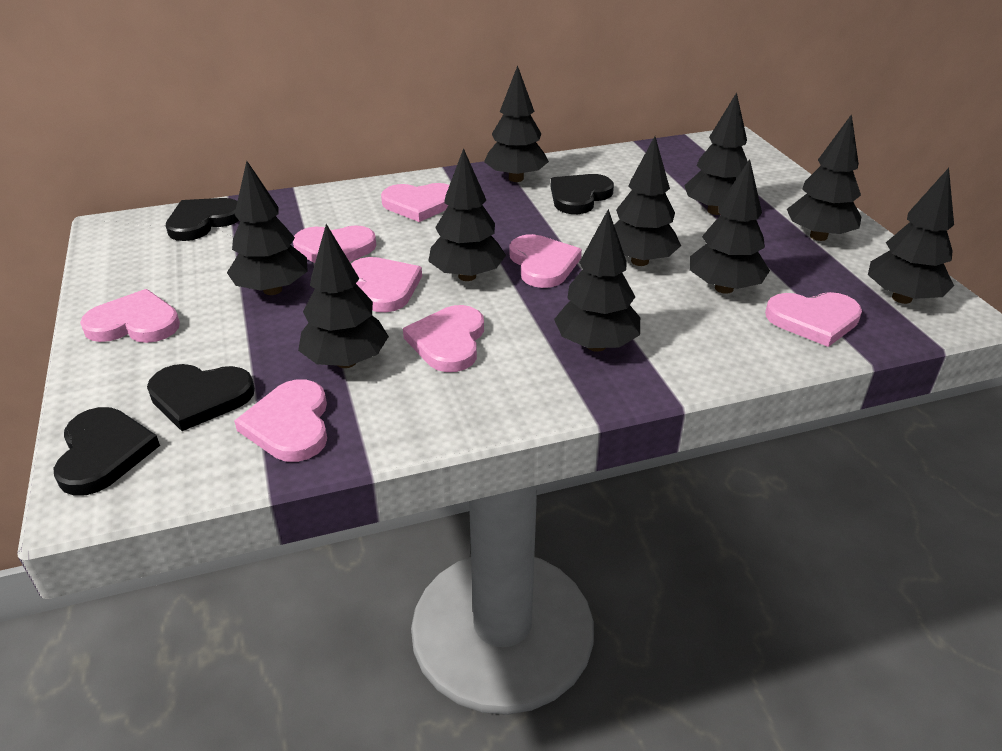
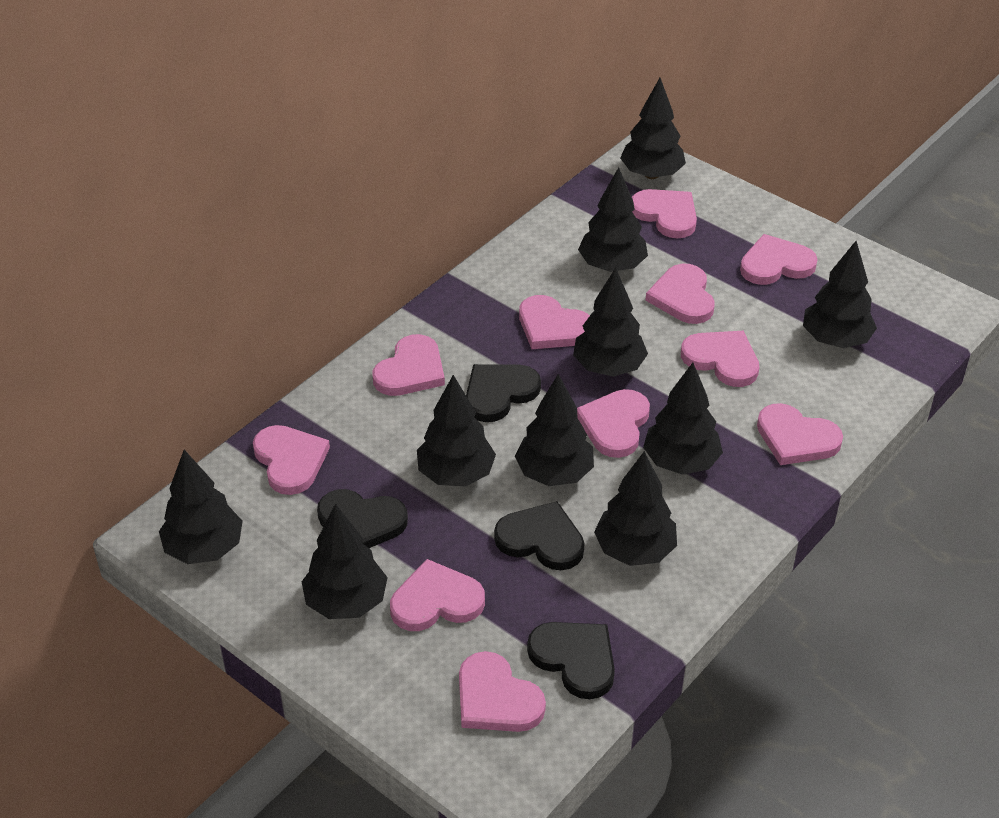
pink heart: 8 -> 11

